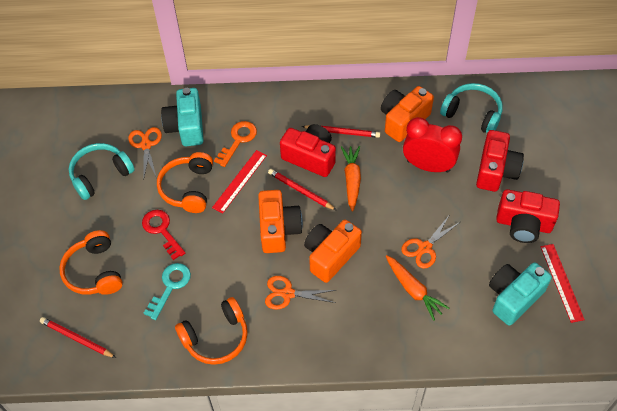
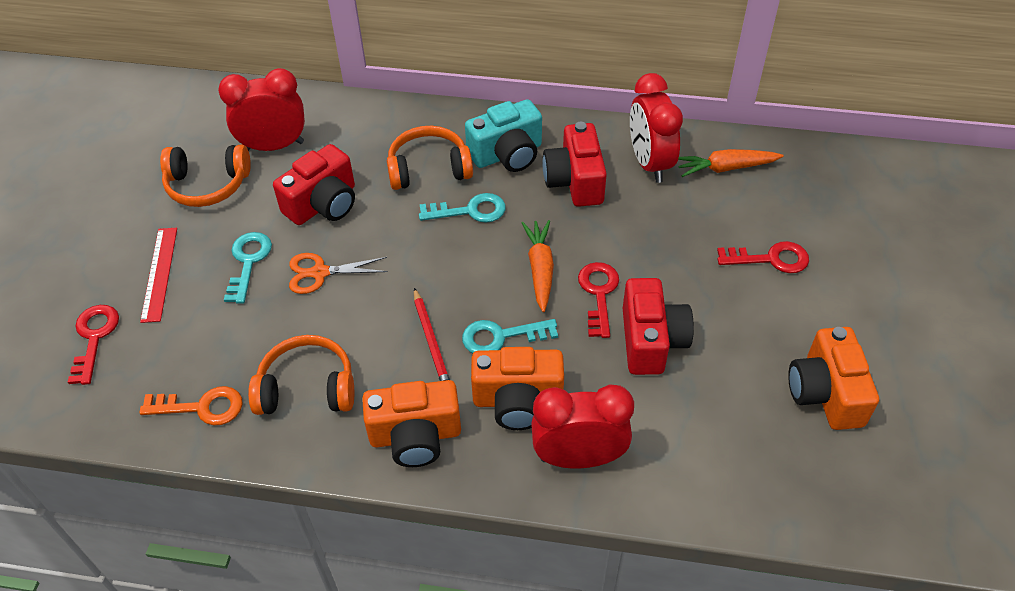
orange scissors: 3 -> 1
red clock: 1 -> 3
red key: 1 -> 3
red pencil: 3 -> 1
red ruler: 2 -> 1
turquoise camera: 2 -> 1
turquoise headphones: 2 -> 0
turquoise key: 1 -> 3

